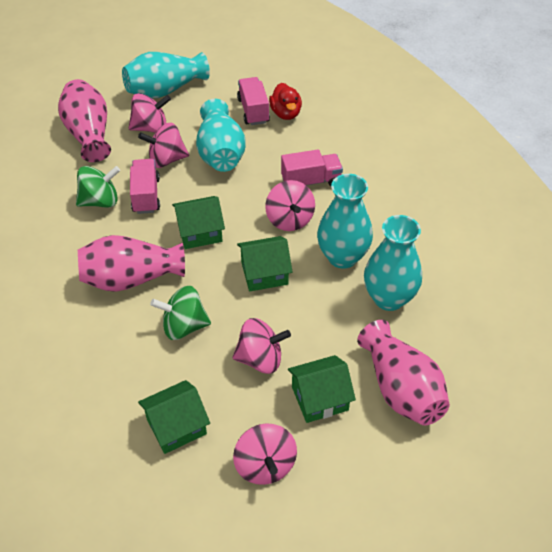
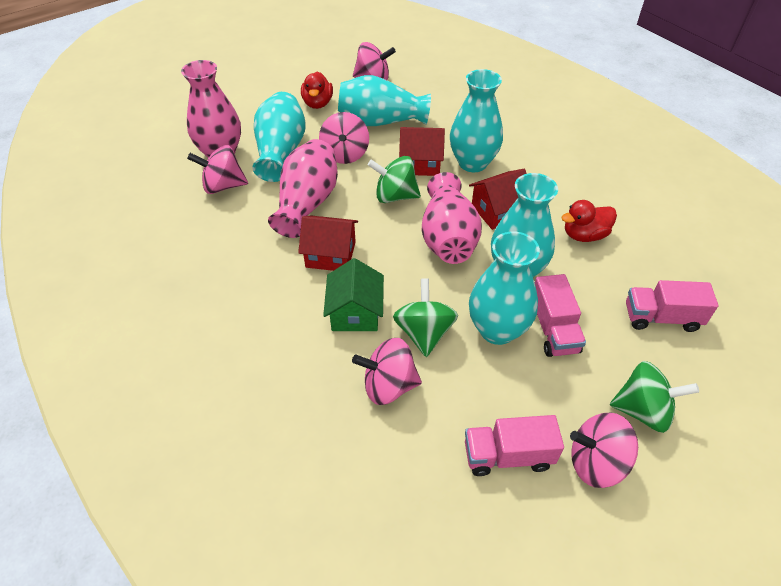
green house: 4 -> 1
green spinning top: 2 -> 3
red duck: 1 -> 2
red house: 0 -> 3
turquoise vase: 4 -> 5

